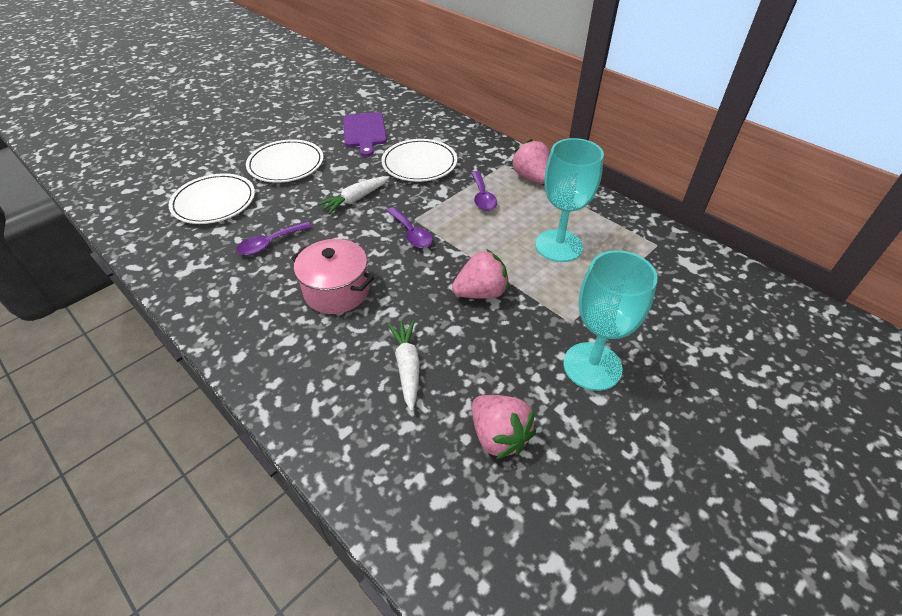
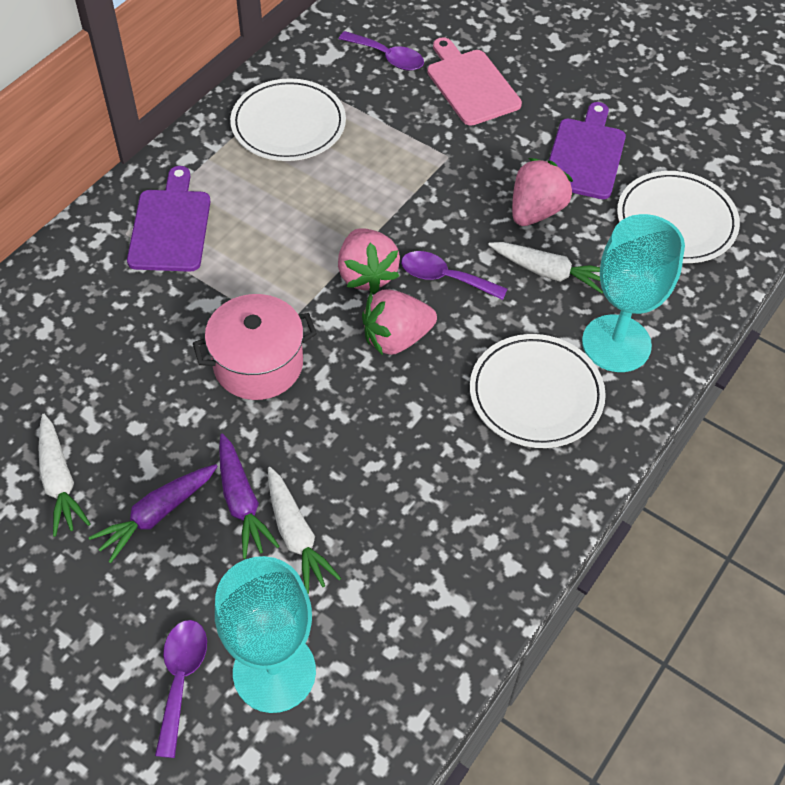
pink cutting board: 0 -> 1
purple carrot: 0 -> 2
purple cutting board: 1 -> 2
white carrot: 2 -> 3

